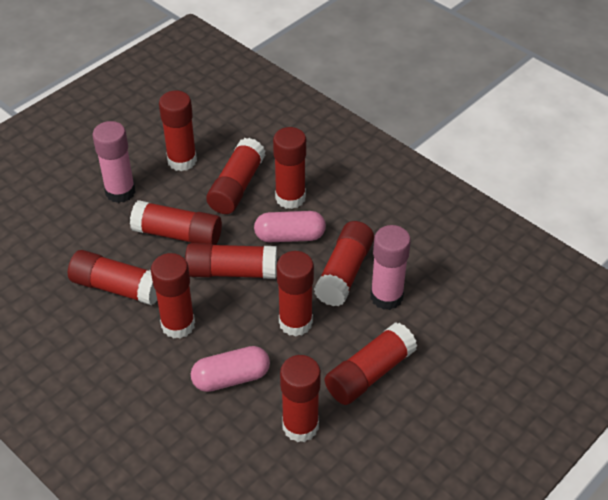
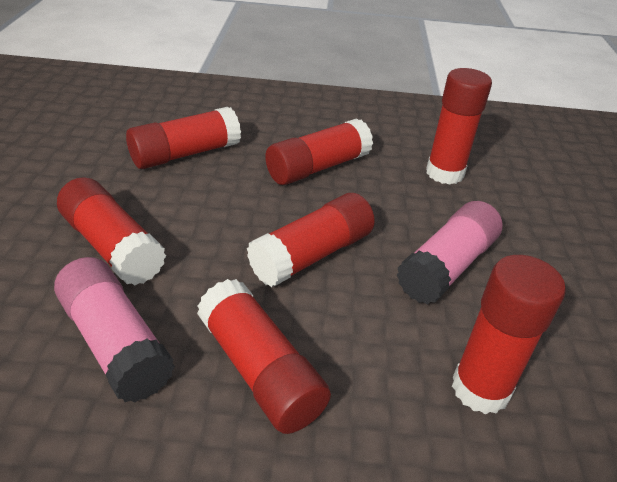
pink capsule: 2 -> 0
red glue stick: 11 -> 7

